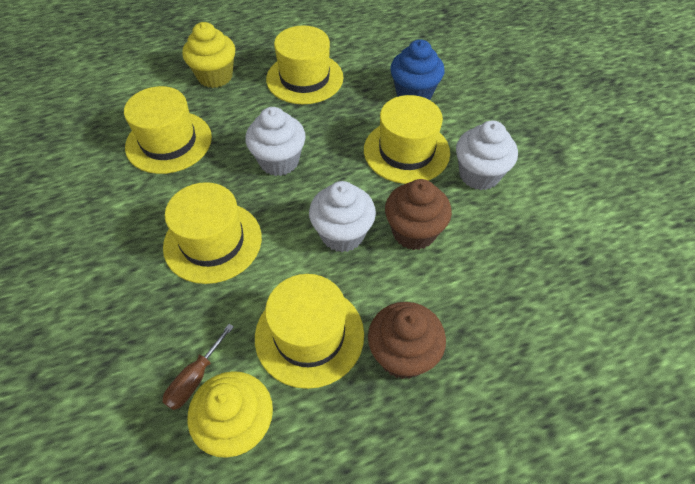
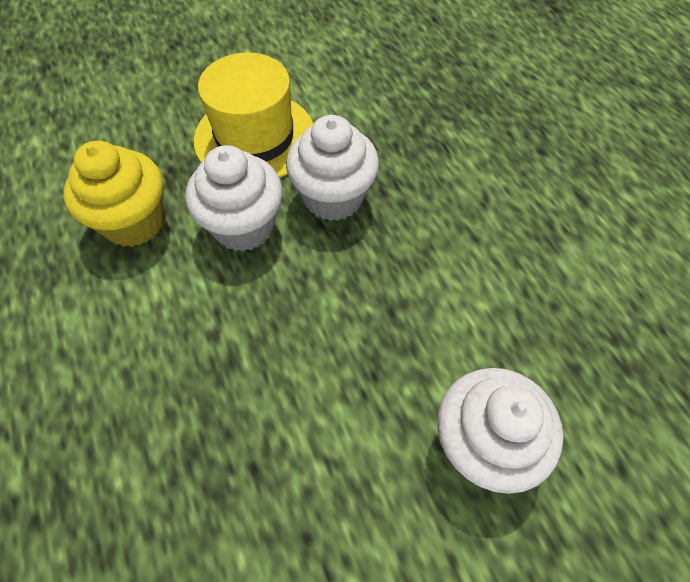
blue cupcake: 1 -> 0
brown cupcake: 2 -> 0
brown screwdriver: 1 -> 0
yellow cupcake: 2 -> 1
yellow hat: 5 -> 1

